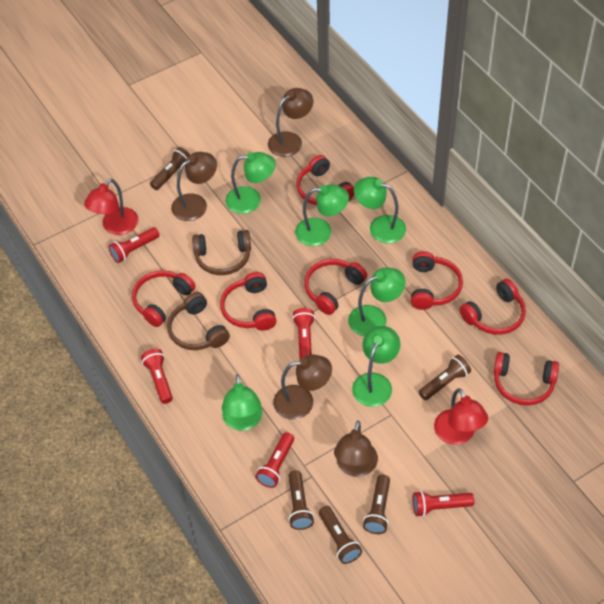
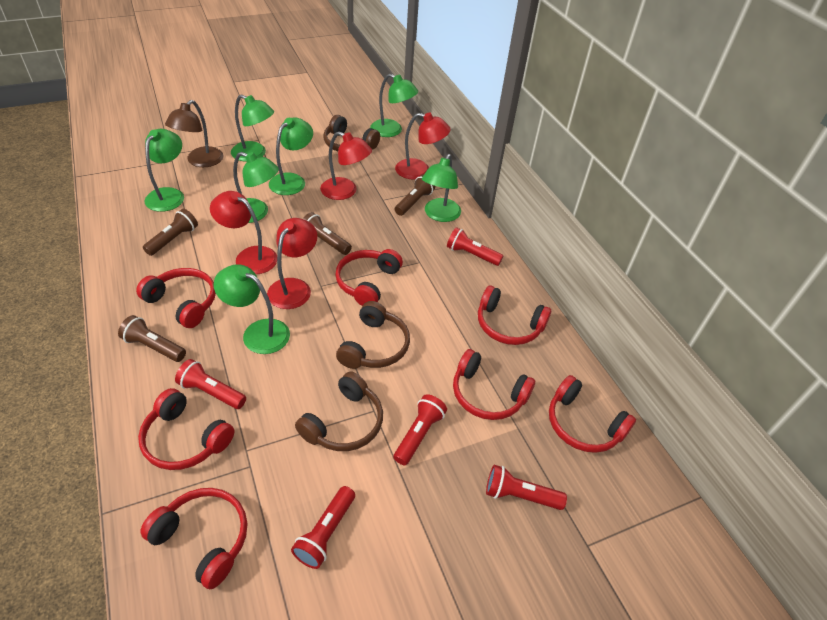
brown flashlight: 5 -> 4
brown headphones: 2 -> 3
brown lamp: 4 -> 1
green lamp: 6 -> 7
red lamp: 2 -> 4

